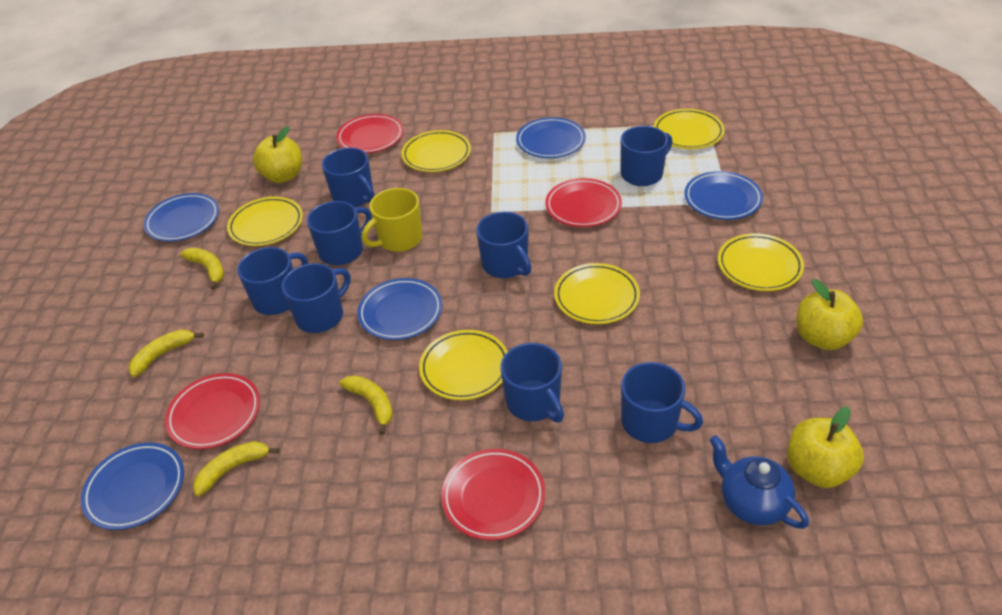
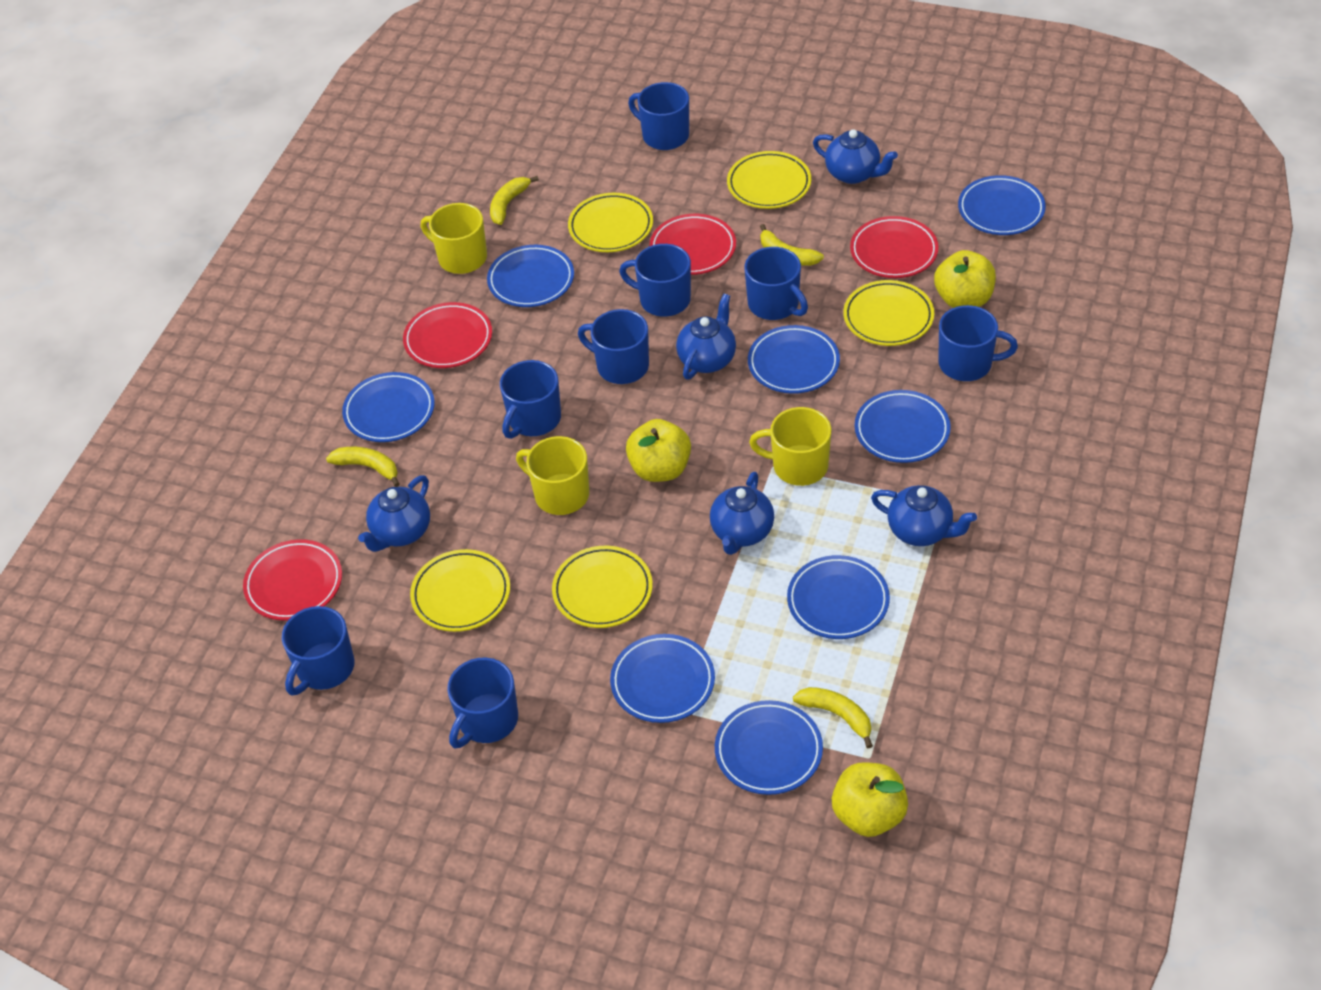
blue plate: 5 -> 8
blue teapot: 1 -> 5
yellow mug: 1 -> 3
yellow plate: 6 -> 5

